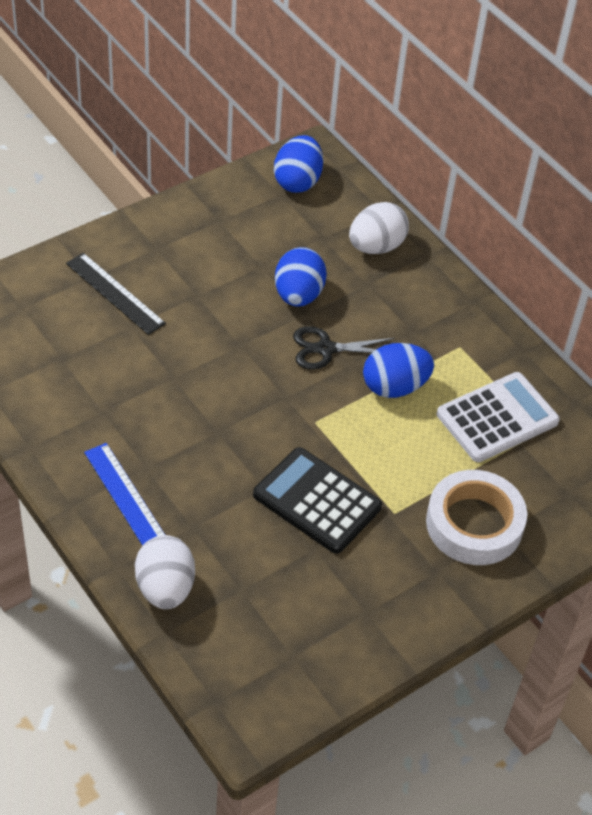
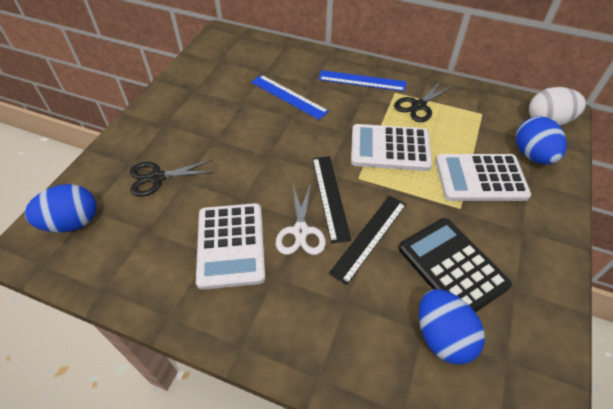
black ruler: 1 -> 2
black scissors: 1 -> 2
blue ruler: 1 -> 2
white calculator: 1 -> 3
white egg: 2 -> 1
white scissors: 0 -> 1
white tape: 1 -> 0

